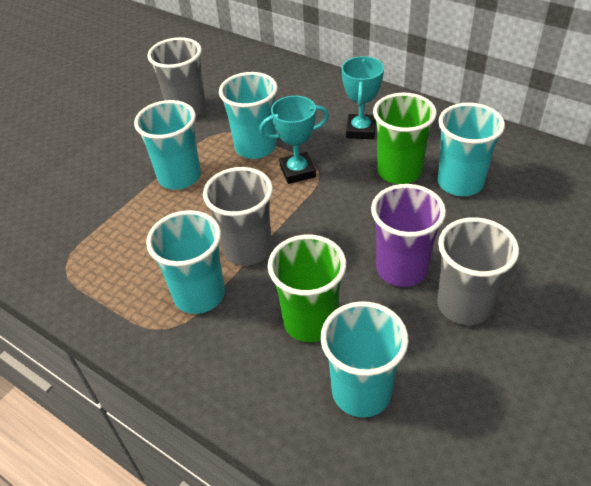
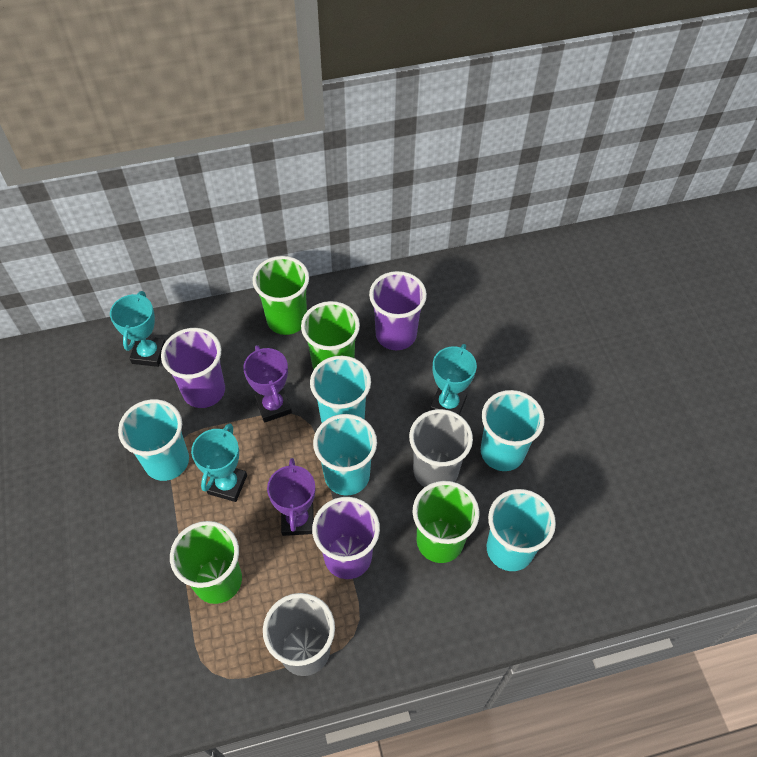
green cup: 2 -> 4
grey cup: 3 -> 2
purple cup: 1 -> 3
purple trophy: 0 -> 2
turquoise trophy: 2 -> 3

